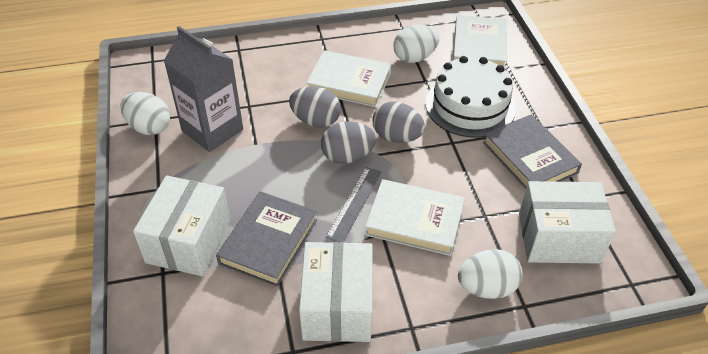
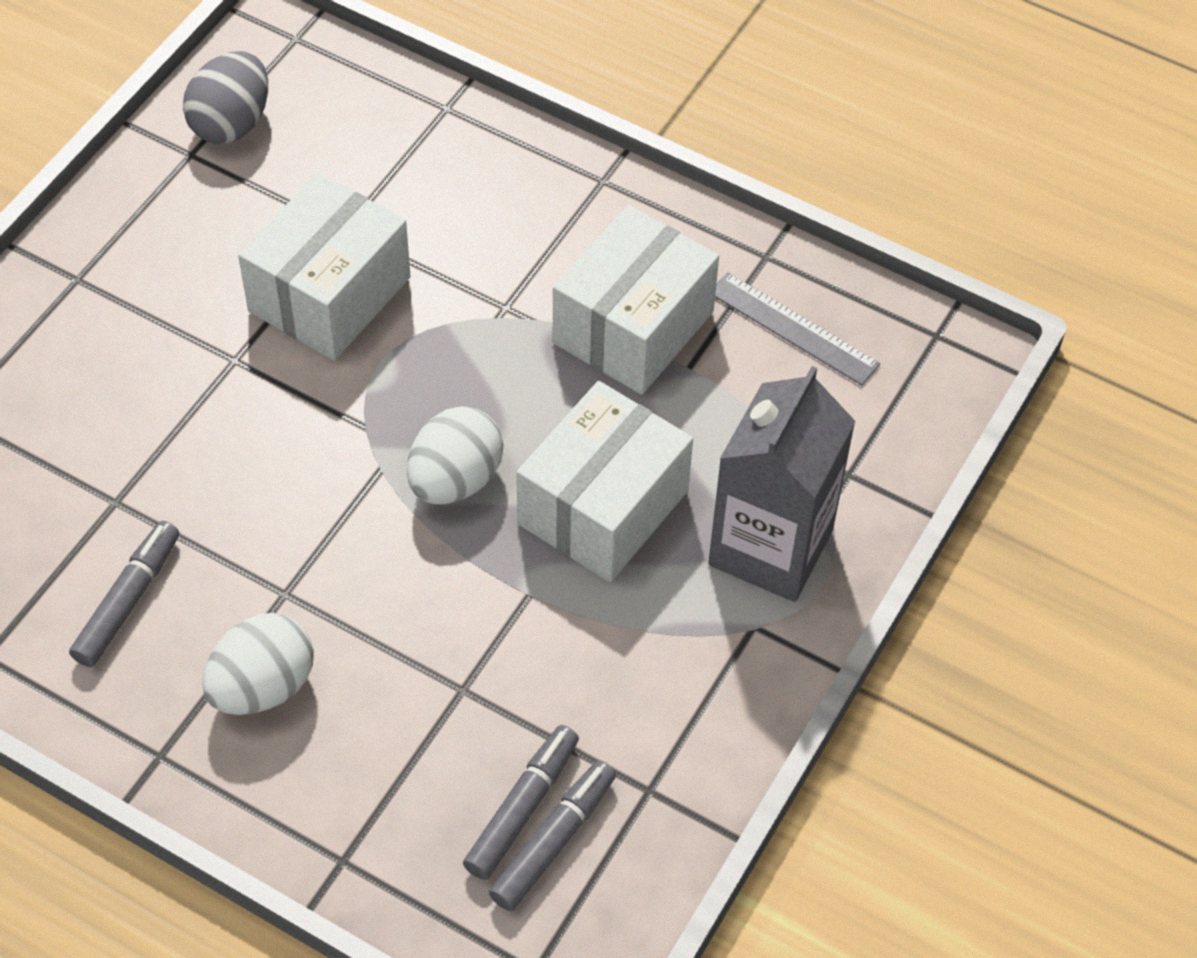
grey book: 2 -> 0
grey egg: 3 -> 1
grey marker: 0 -> 3
white book: 3 -> 0
white cake: 1 -> 0
white egg: 3 -> 2

